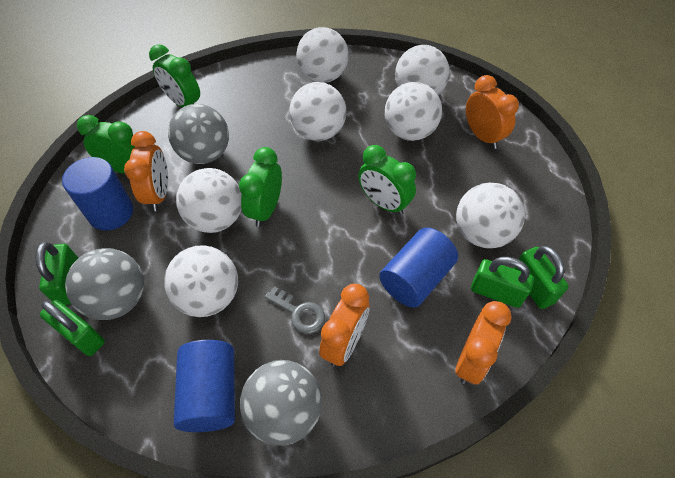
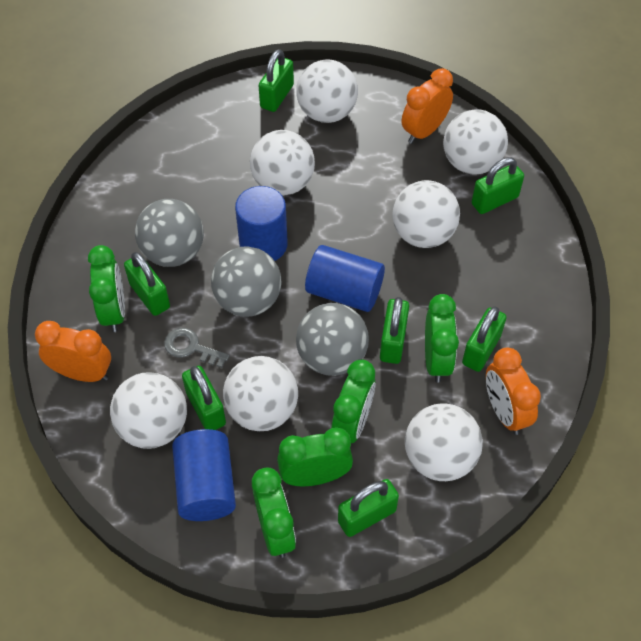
green clock: 4 -> 5
green padlock: 4 -> 7
orange clock: 4 -> 3

